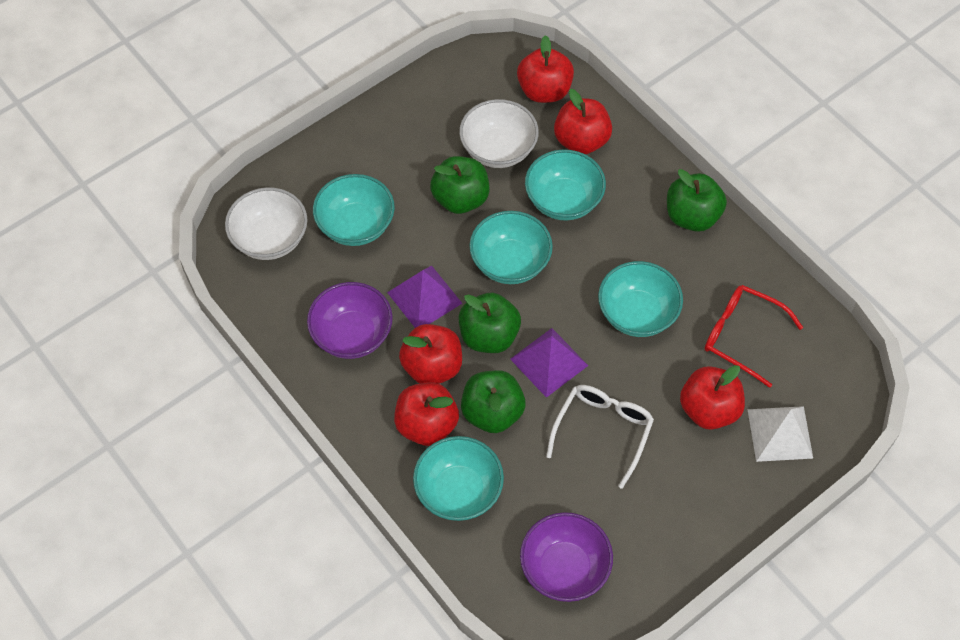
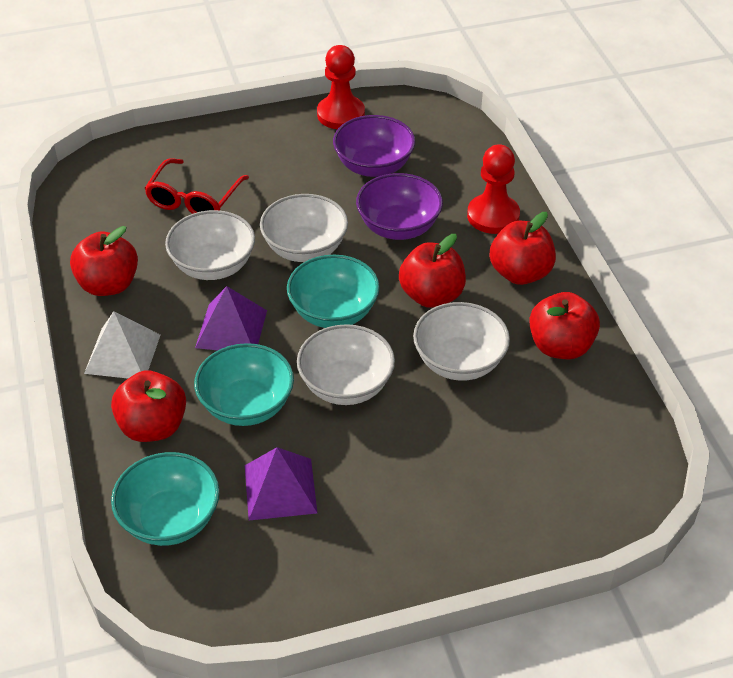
green apple: 4 -> 0
red pawn: 0 -> 2
turquoise bowl: 5 -> 3
white bowl: 2 -> 4
white glasses: 1 -> 0

